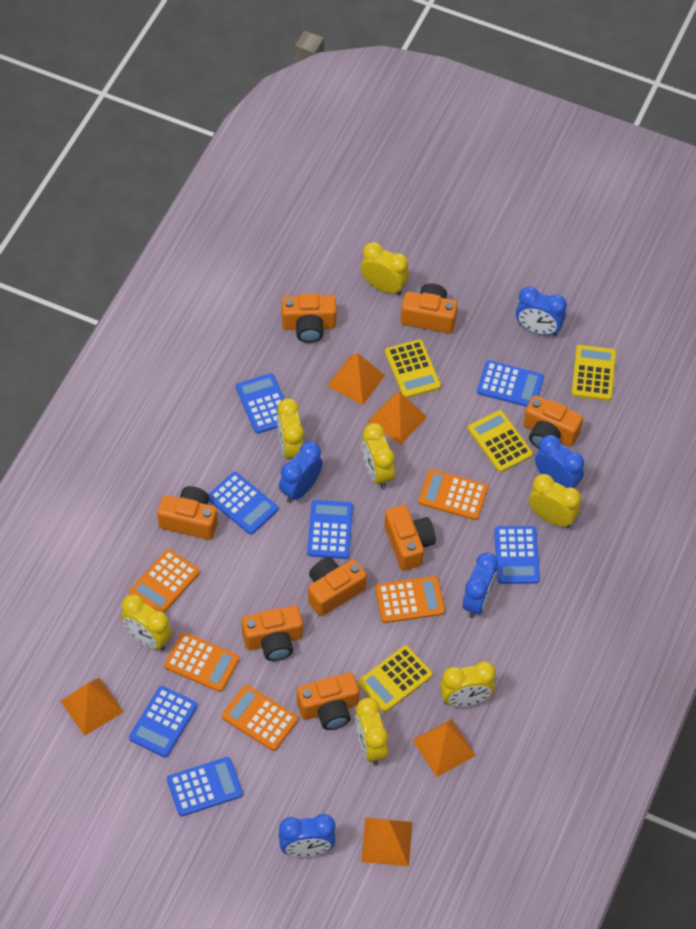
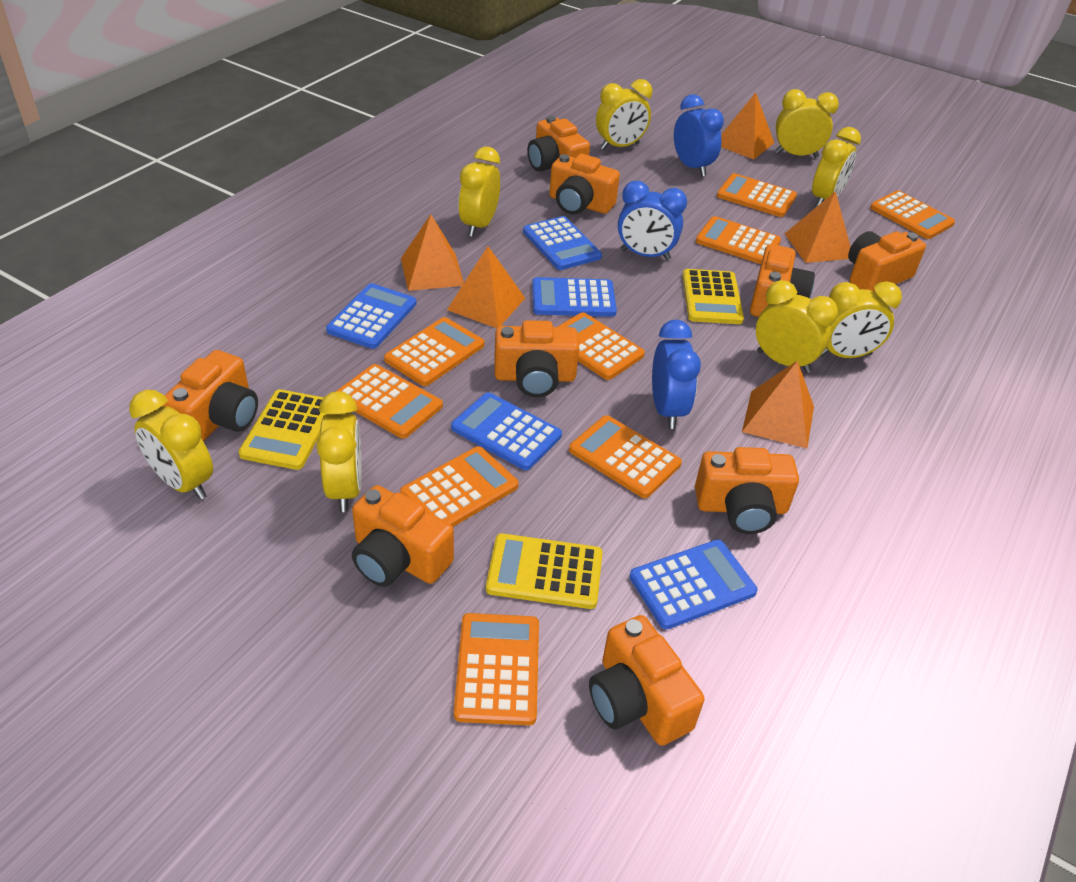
blue calculator: 7 -> 5
blue clock: 5 -> 3
orange calculator: 5 -> 9
orange camera: 8 -> 9
yellow calculator: 4 -> 3
yellow clock: 7 -> 8

